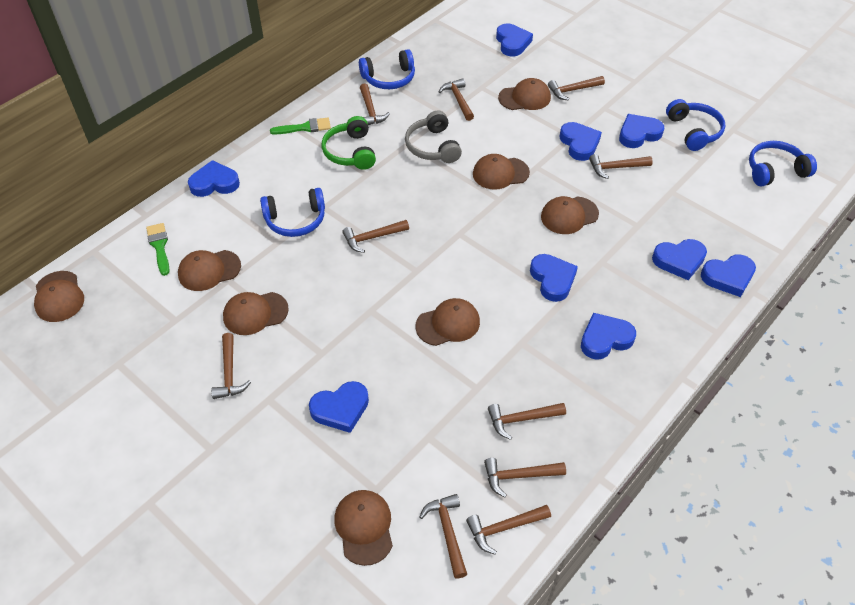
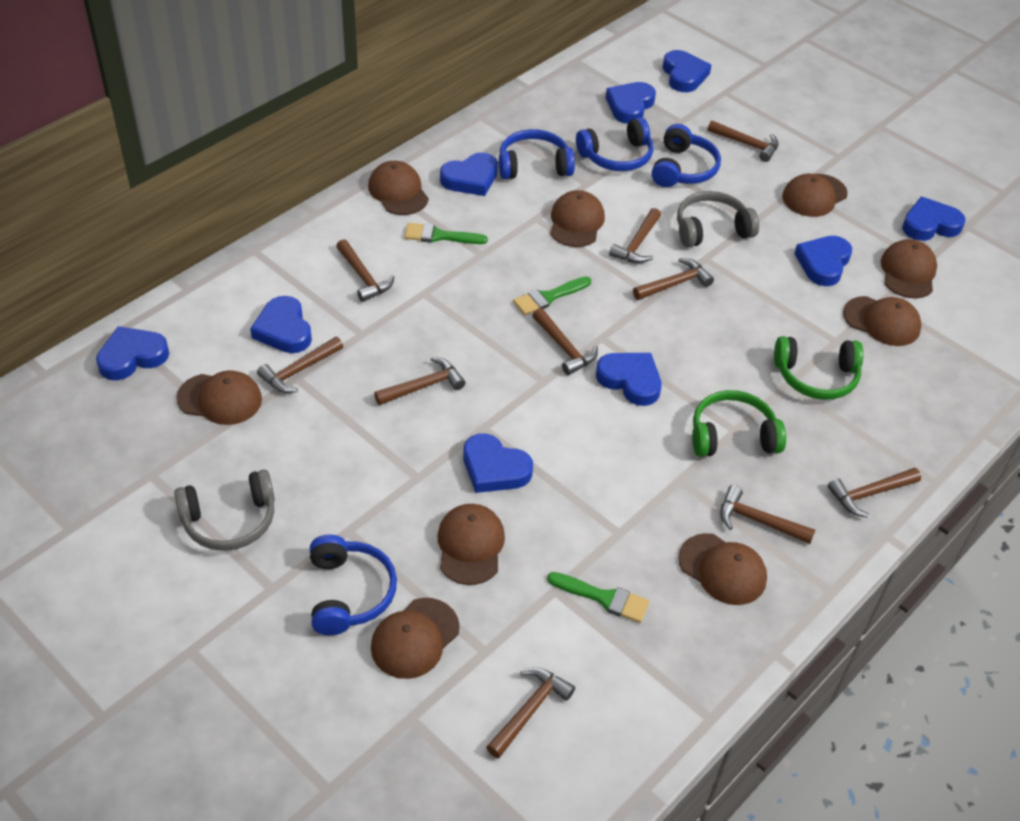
brown cap: 8 -> 9
green brush: 2 -> 3
green headphones: 1 -> 2
grey headphones: 1 -> 2

